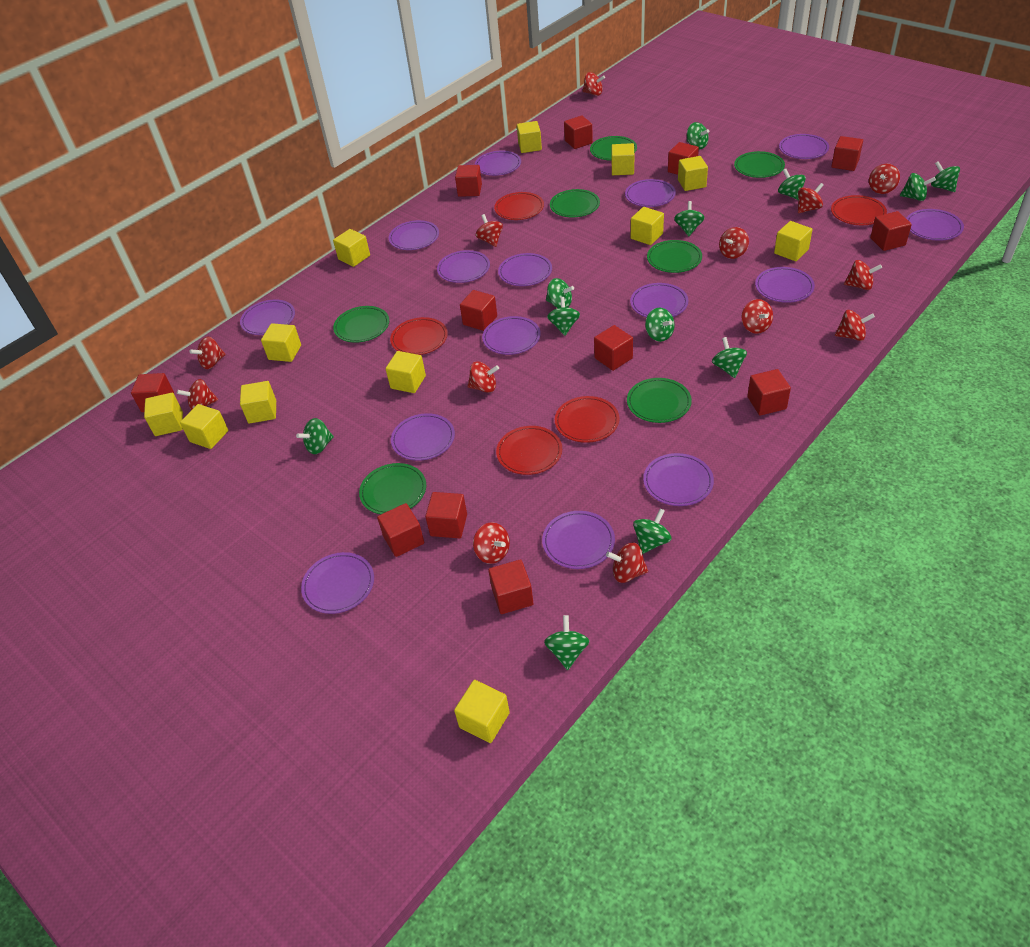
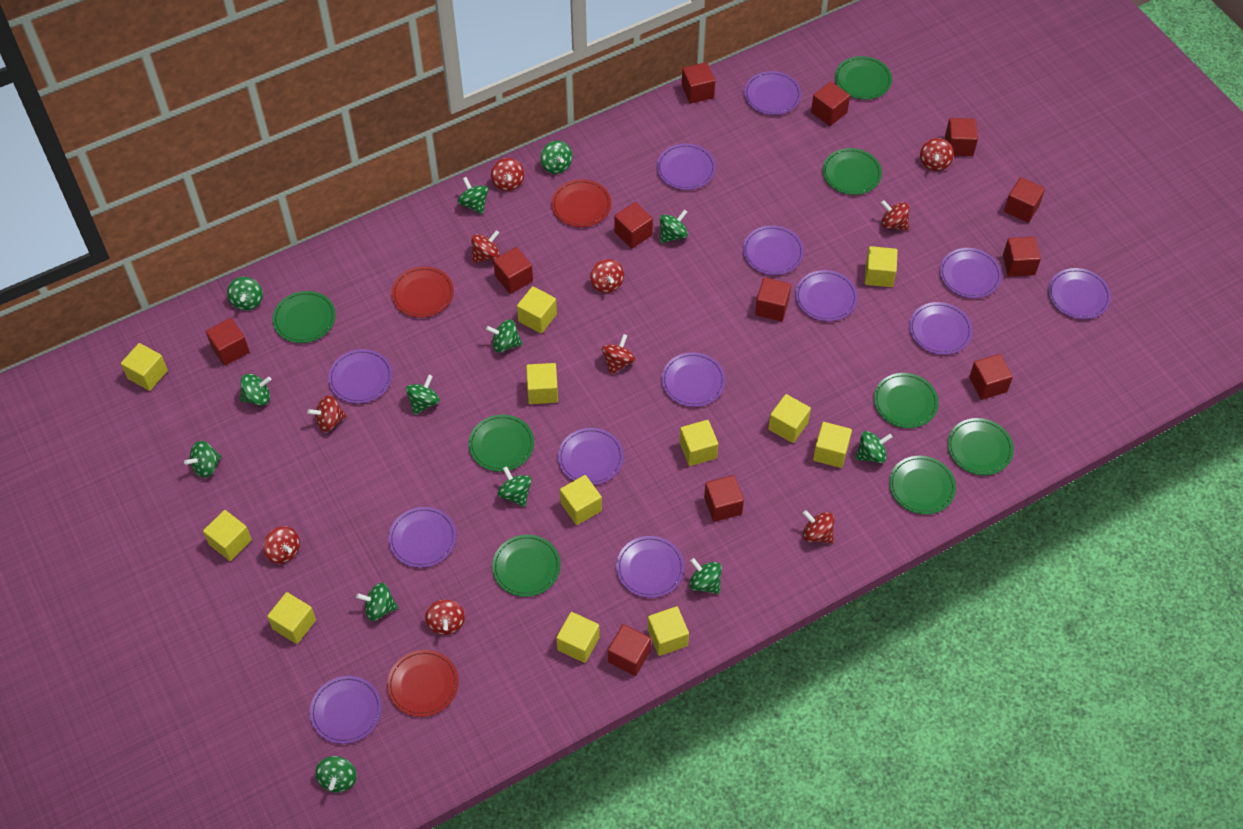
green plate: 7 -> 8
green spinning top: 12 -> 13
purple plate: 15 -> 13
red plate: 5 -> 3
red spinning top: 13 -> 10

